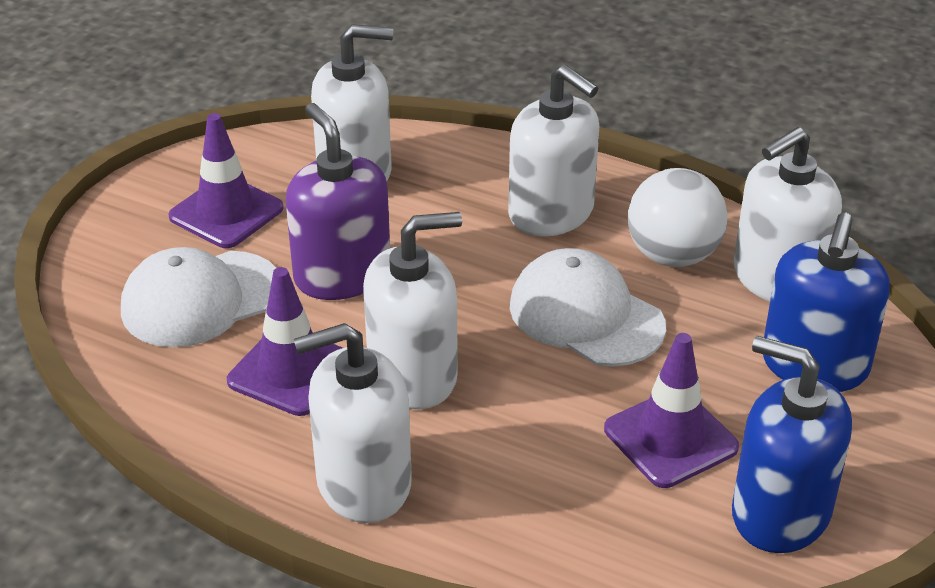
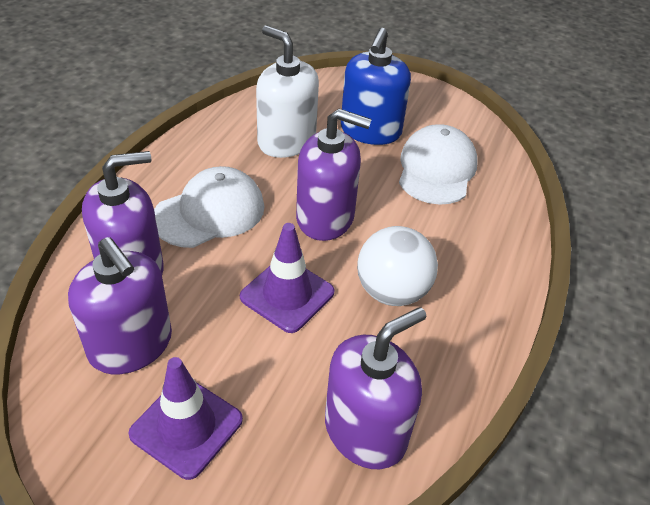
blue soap dispenser: 2 -> 1
purple soap dispenser: 1 -> 4
purple traffic cone: 3 -> 2
white soap dispenser: 5 -> 1

